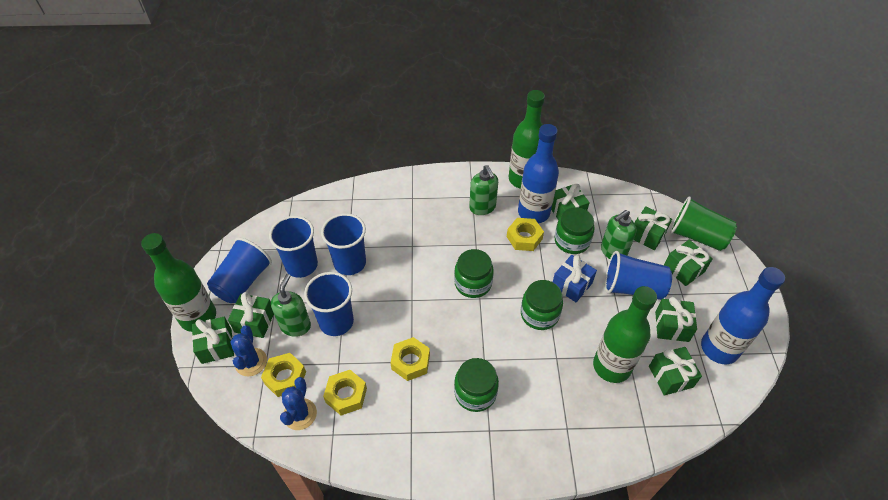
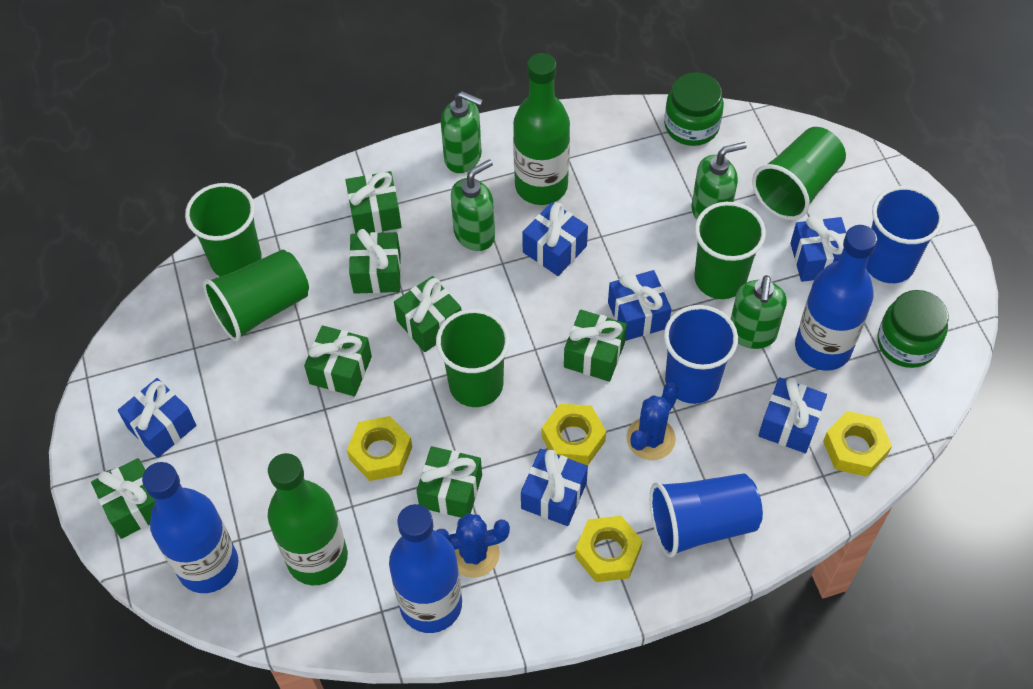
blue bottle: 2 -> 3
blue cup: 5 -> 3
blue gift: 1 -> 6
green bottle: 3 -> 2
green cup: 1 -> 5
green jar: 4 -> 2
green soap dispenser: 3 -> 4

